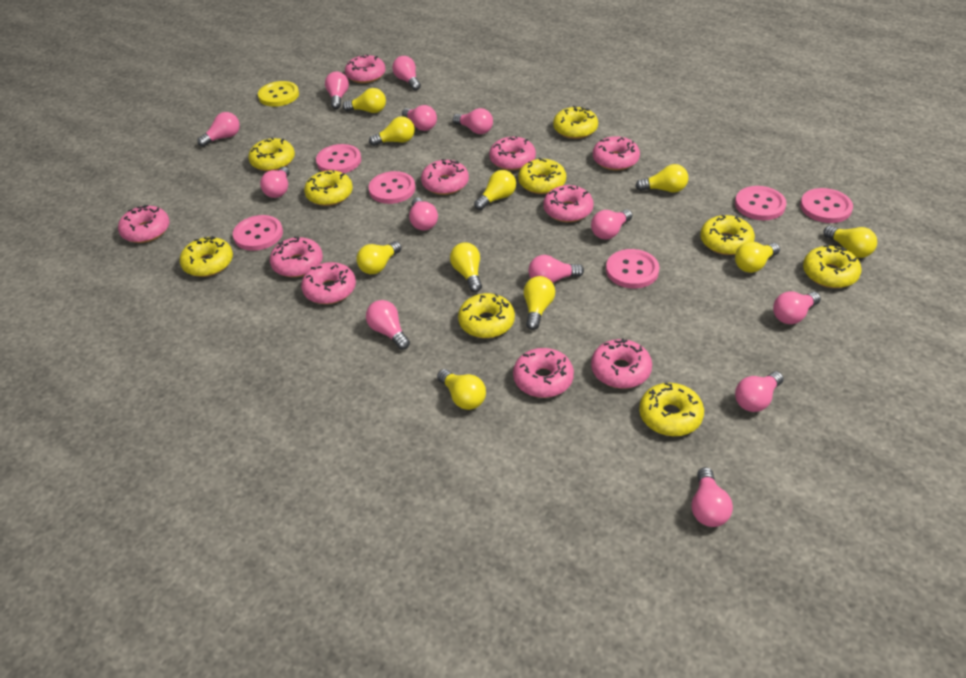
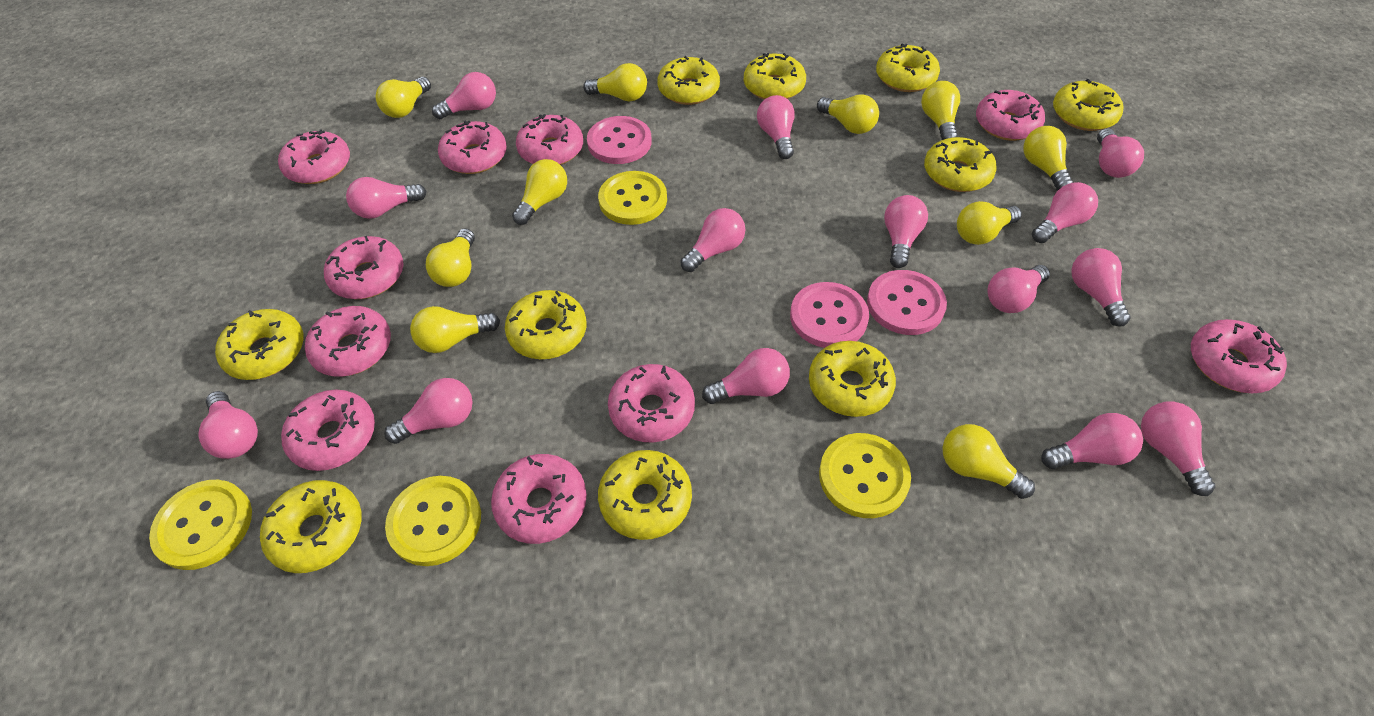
pink button: 6 -> 3
pink light bulb: 13 -> 14
yellow button: 1 -> 4
yellow donut: 9 -> 10

